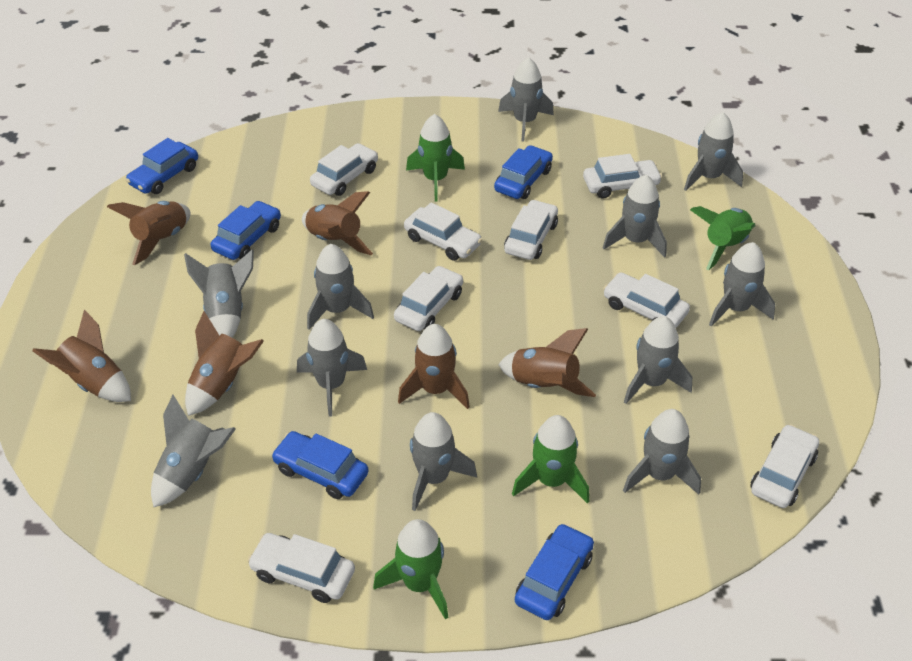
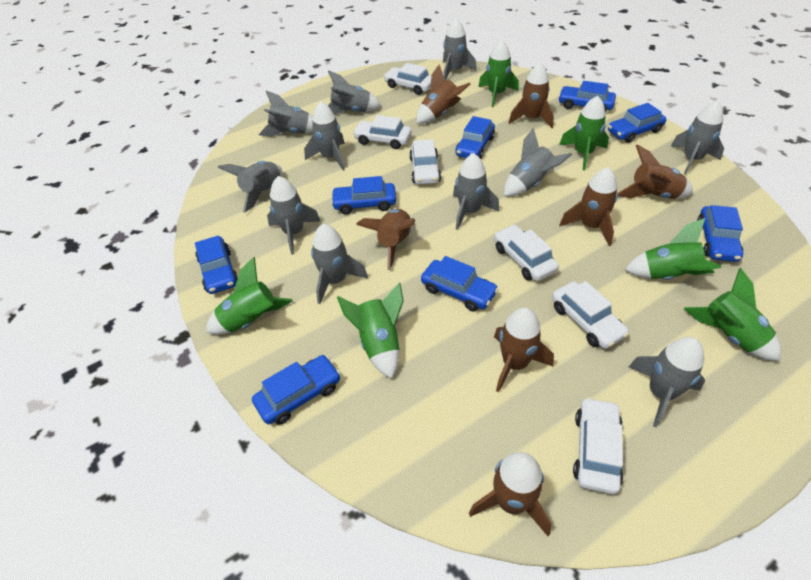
blue car: 5 -> 8
brown rocket: 6 -> 7
green rocket: 4 -> 6
white car: 8 -> 6

